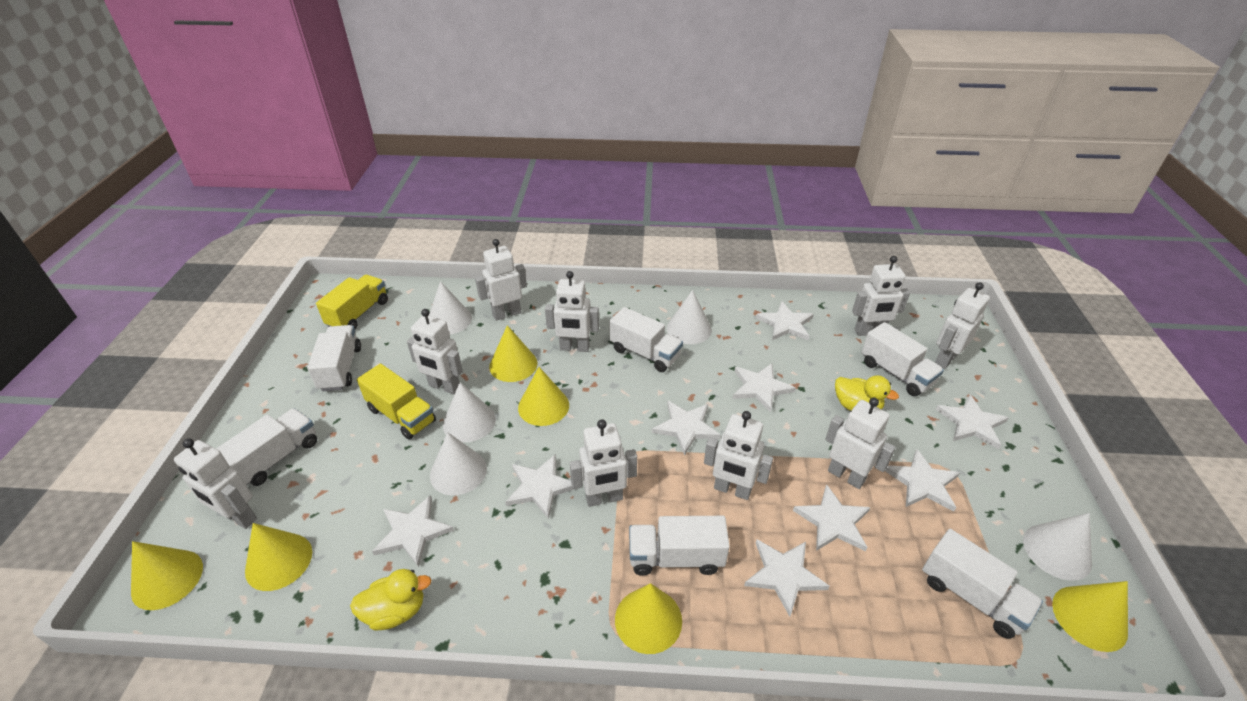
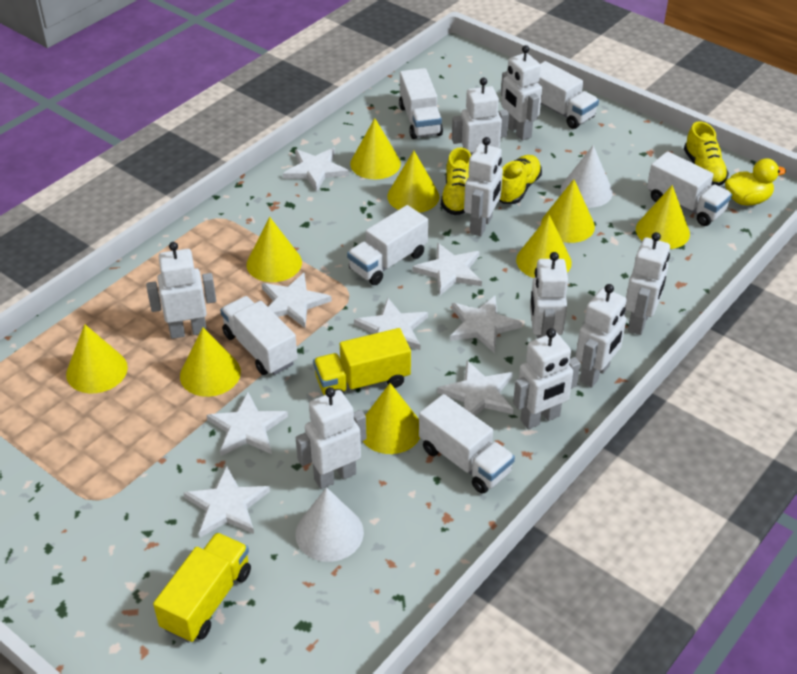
white cone: 5 -> 2
white star: 9 -> 8
yellow cone: 6 -> 9
yellow duck: 2 -> 1
yellow shoe: 0 -> 3

